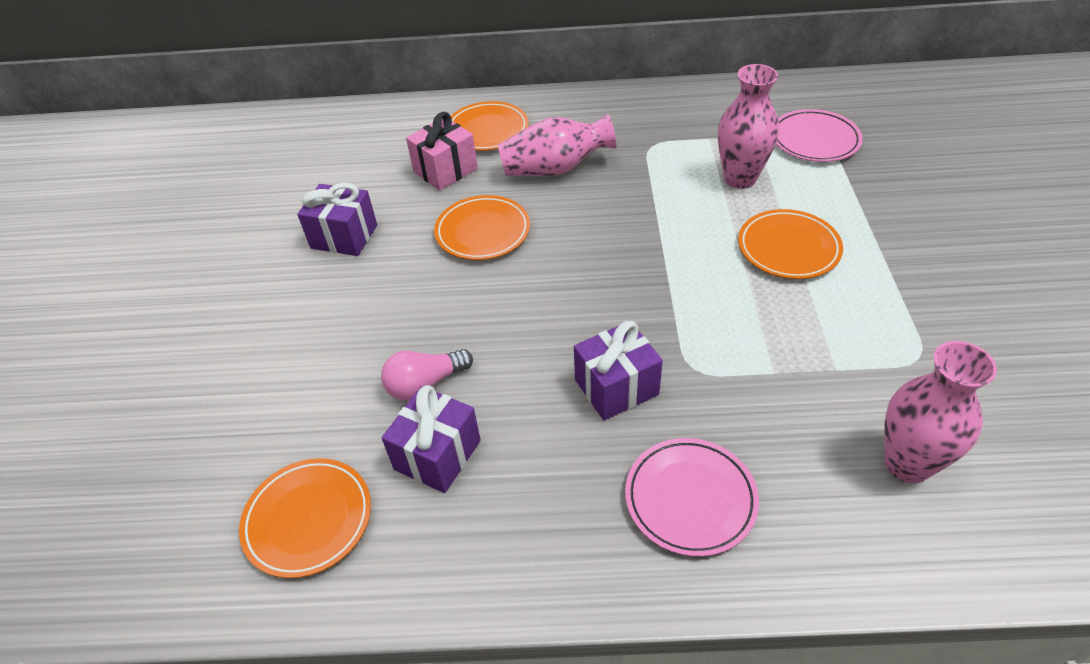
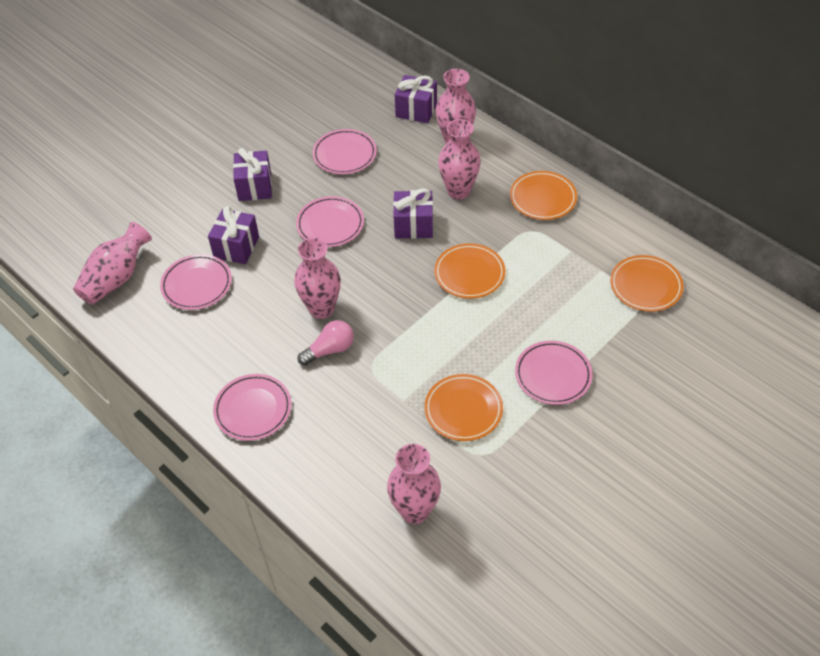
pink gift: 1 -> 0
pink plate: 2 -> 5
pink vase: 3 -> 5
purple gift: 3 -> 4

